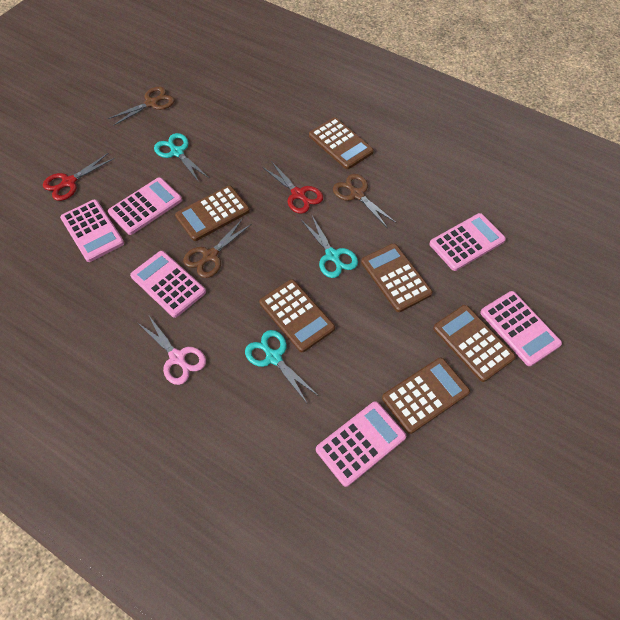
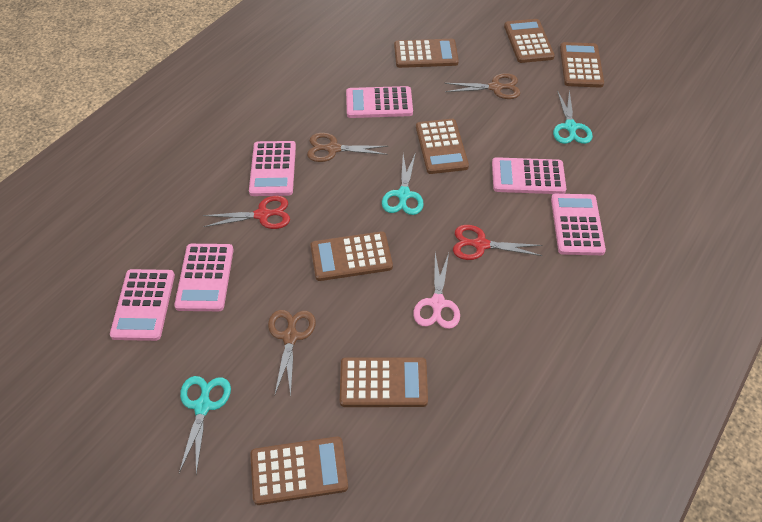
brown calculator: 6 -> 7

